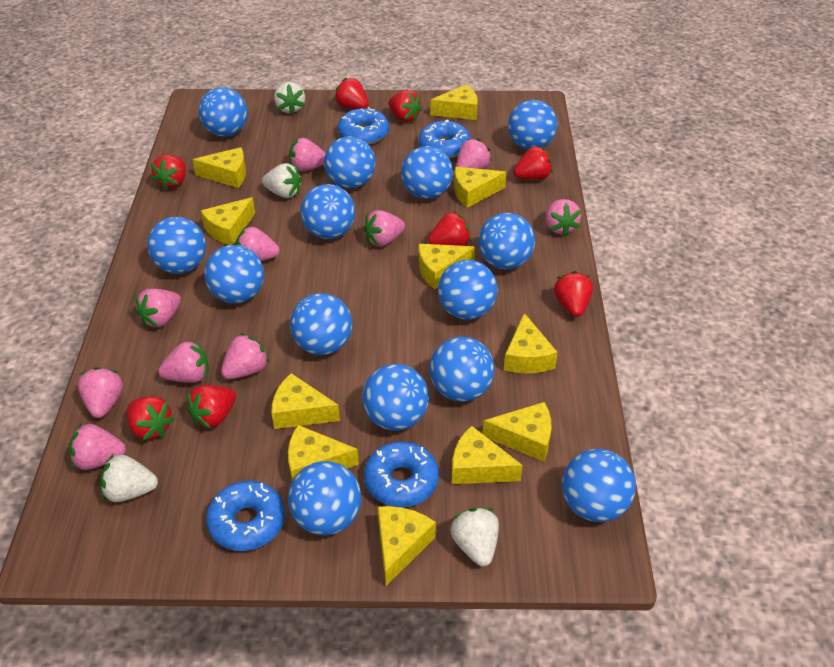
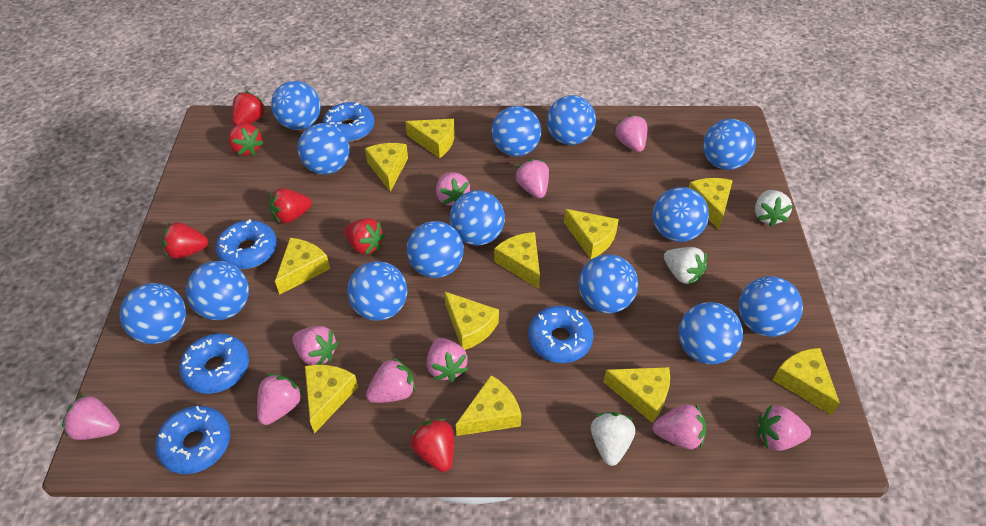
blue donut: 4 -> 5
red strawberry: 8 -> 6
white strawberry: 4 -> 3

